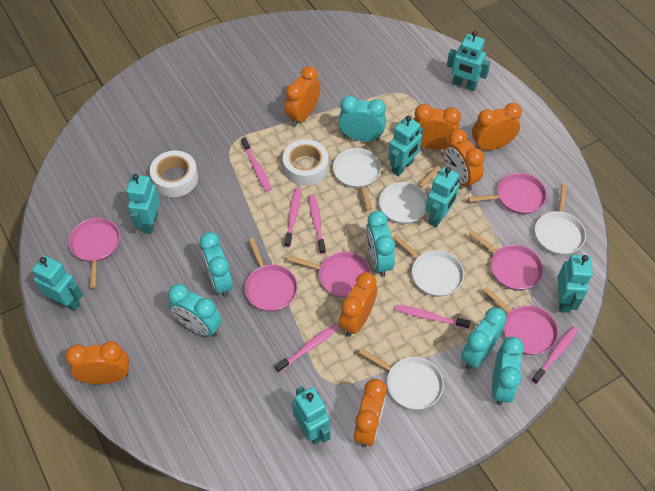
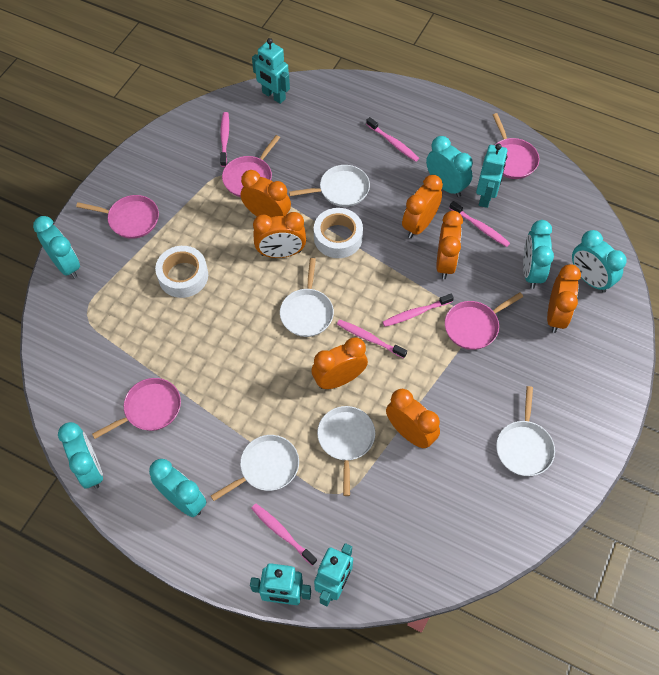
pink pan: 6 -> 5
turquoise robot: 7 -> 4

